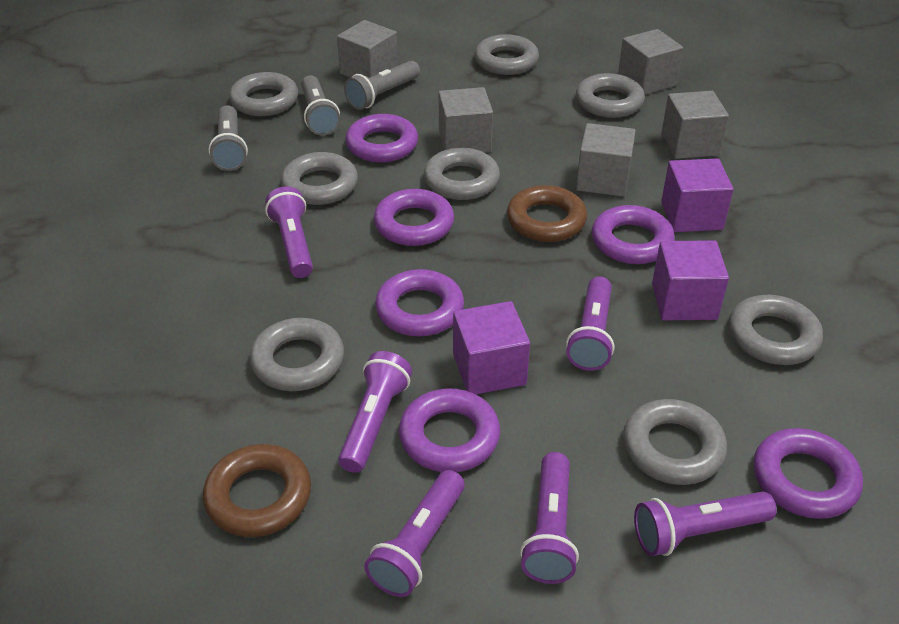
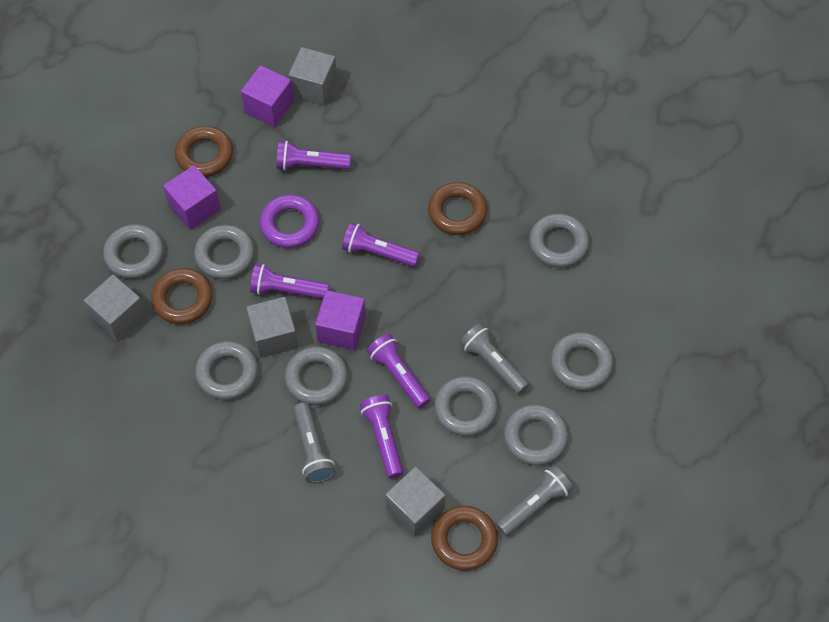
brown ring: 2 -> 4
grey cube: 5 -> 4
purple flashlight: 6 -> 5
purple ring: 6 -> 1

